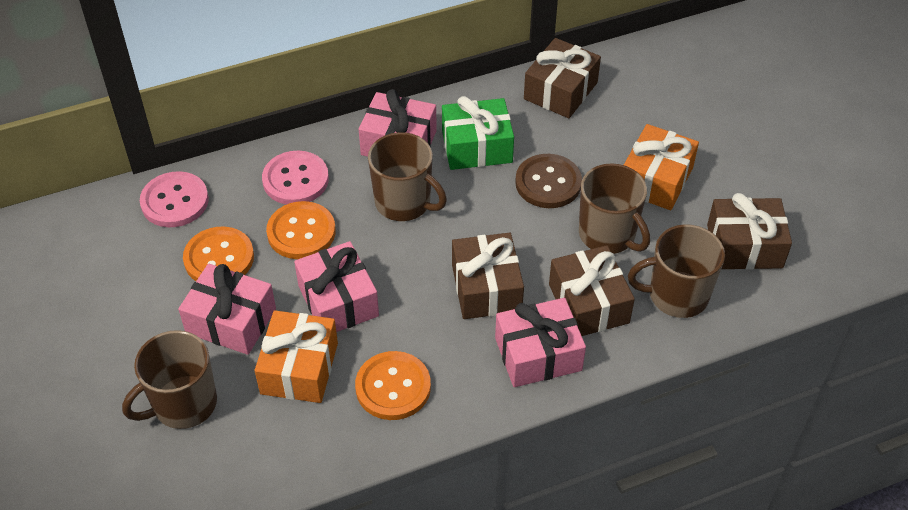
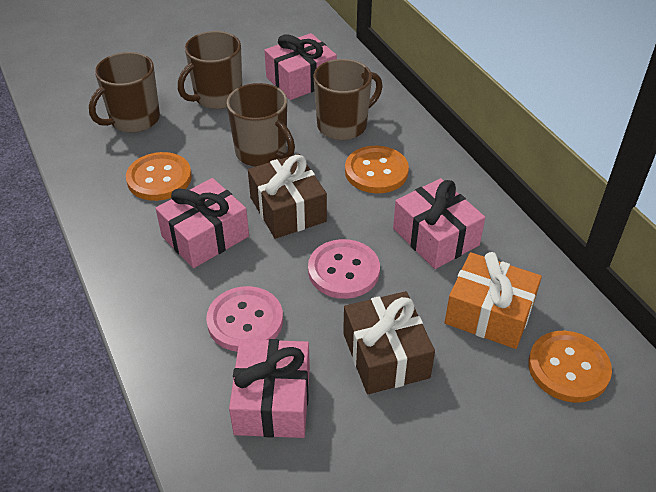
brown button: 1 -> 0
brown gift: 4 -> 2
green gift: 1 -> 0
orange gift: 2 -> 1

